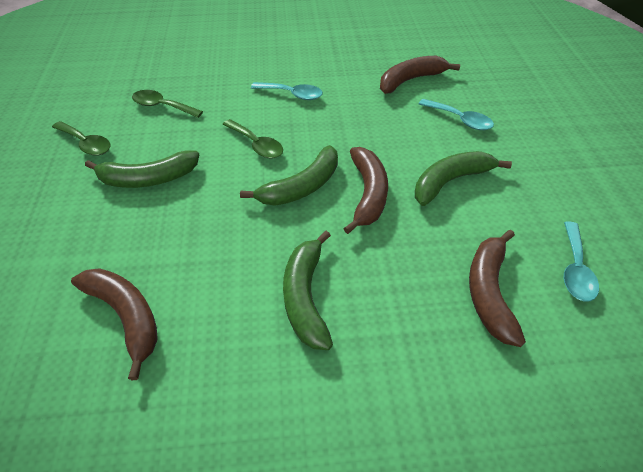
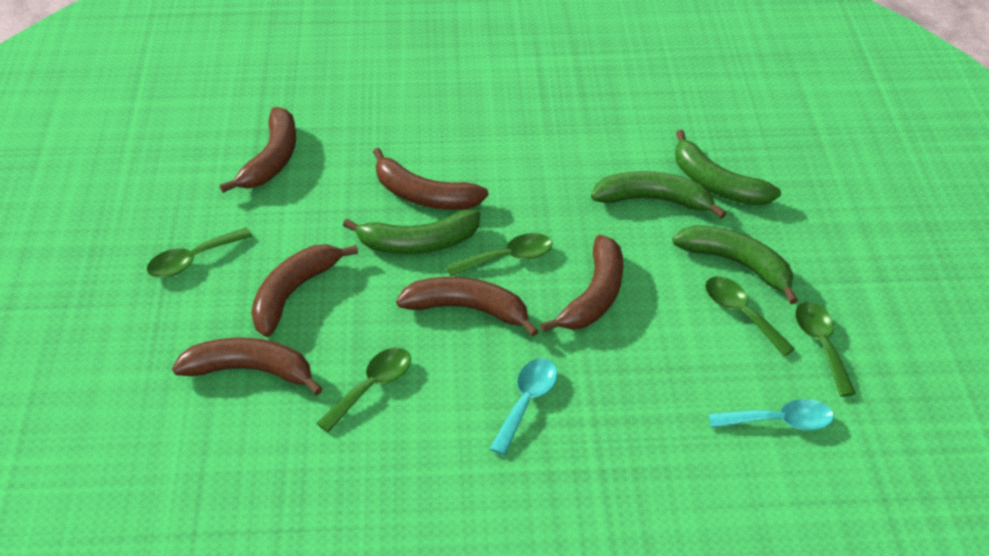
brown banana: 4 -> 6
green spoon: 3 -> 5
turquoise spoon: 3 -> 2

